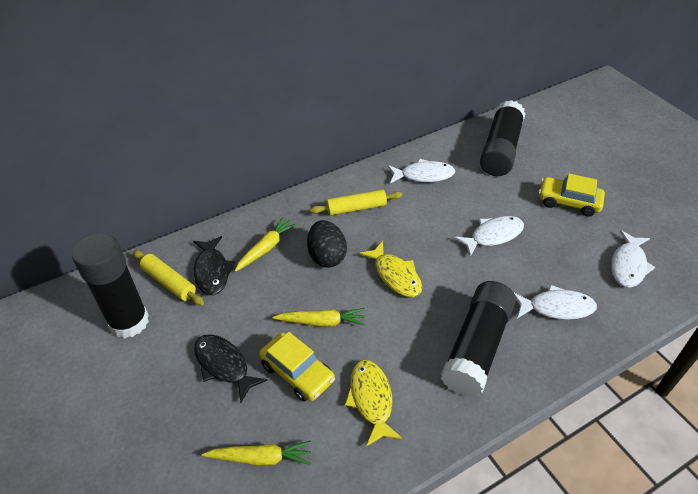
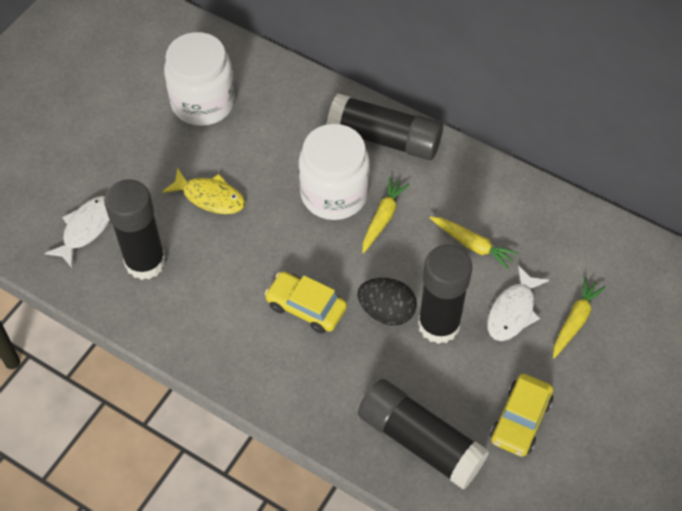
black fish: 2 -> 0
black glue stick: 3 -> 4
white fish: 4 -> 2
white jar: 0 -> 2
yellow fish: 2 -> 1
yellow rolling pin: 2 -> 0

